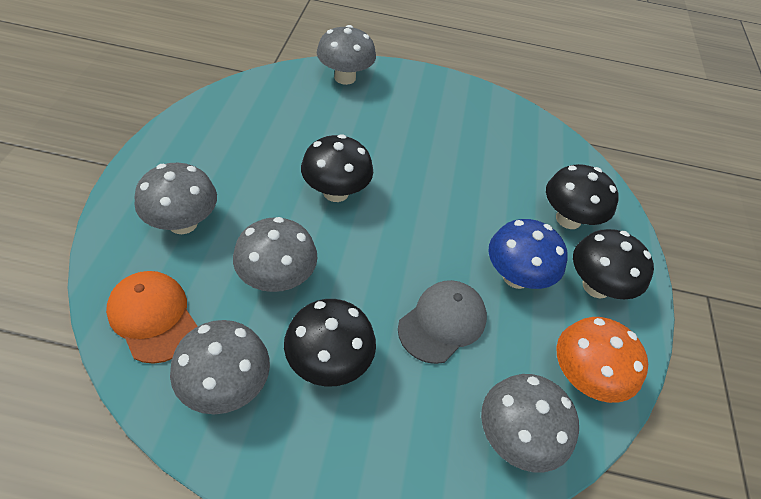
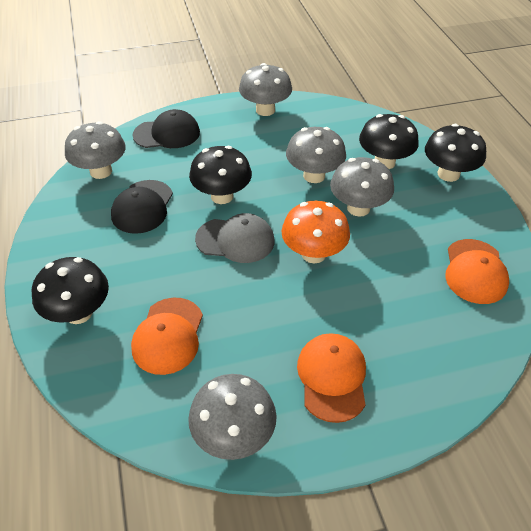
black cap: 0 -> 2
blue mushroom: 1 -> 0
orange cap: 1 -> 3

